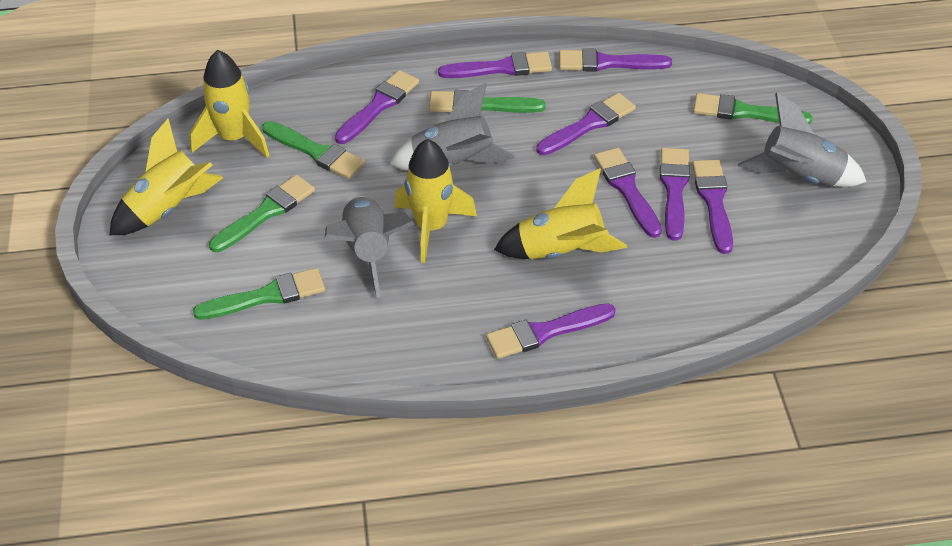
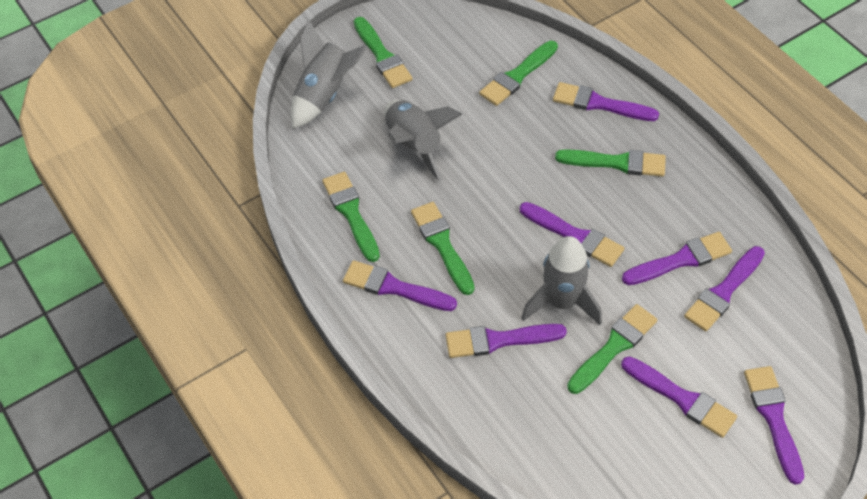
green brush: 5 -> 6
yellow rocket: 4 -> 0

